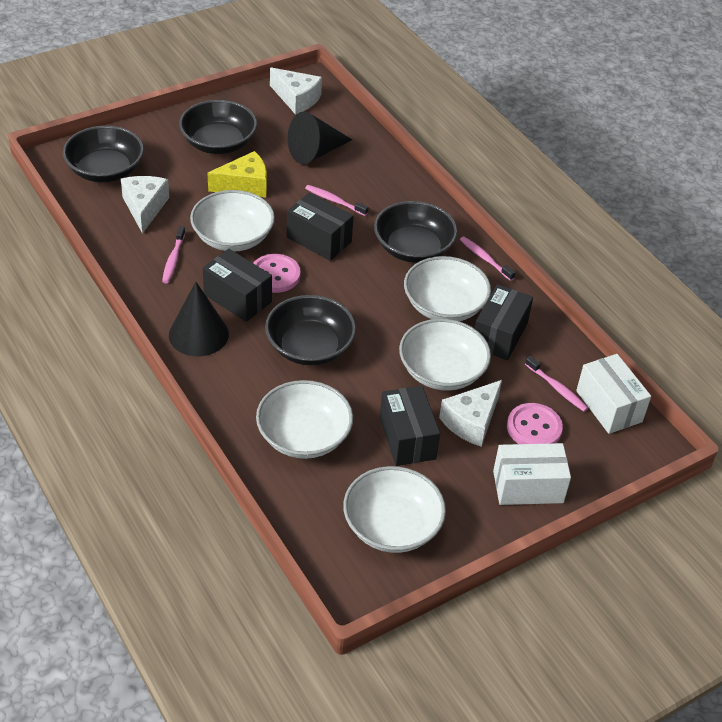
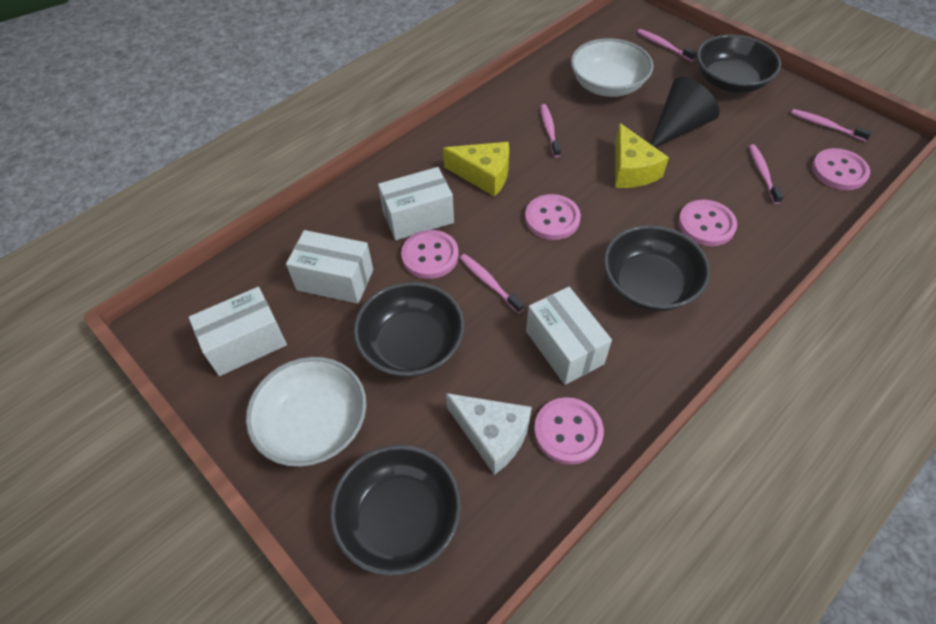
black box: 4 -> 0
black cone: 2 -> 1
pink button: 2 -> 5
pink toothbrush: 4 -> 5
white bowl: 5 -> 2
white box: 2 -> 4
white cheese: 3 -> 1
yellow cheese: 1 -> 2

